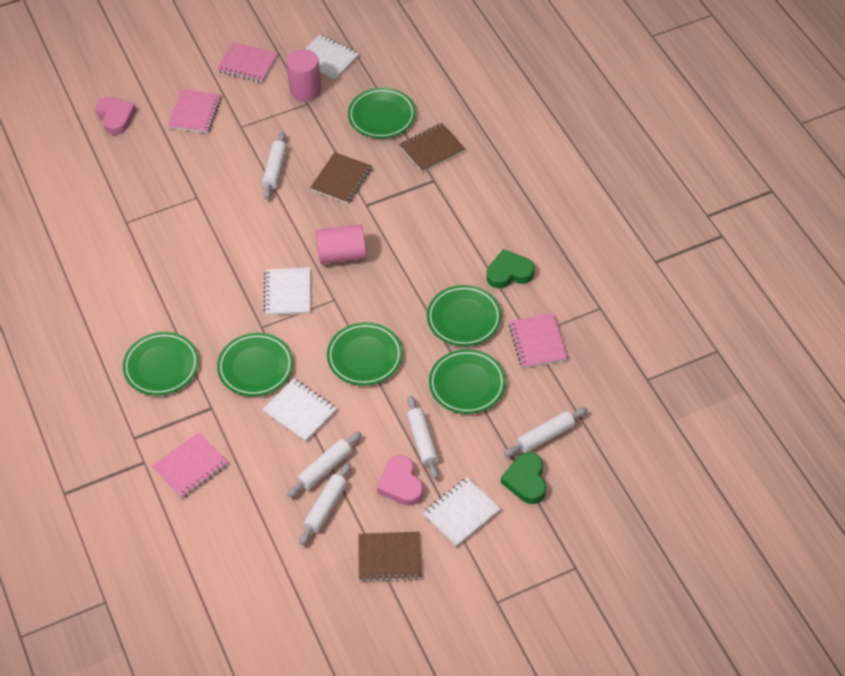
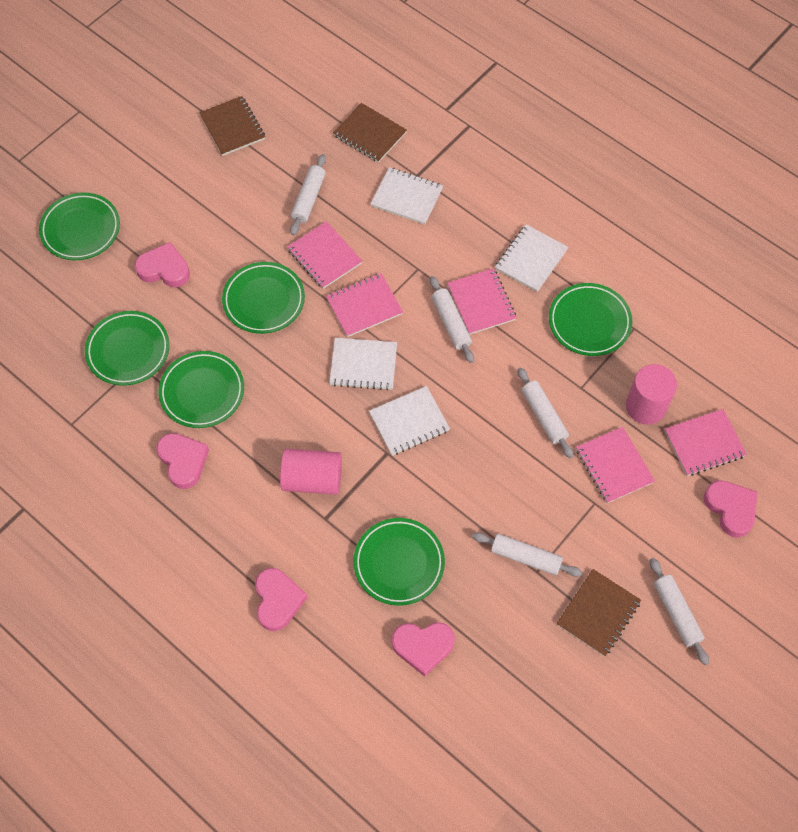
green heart: 2 -> 0
pink heart: 2 -> 5
pink notebook: 4 -> 5

